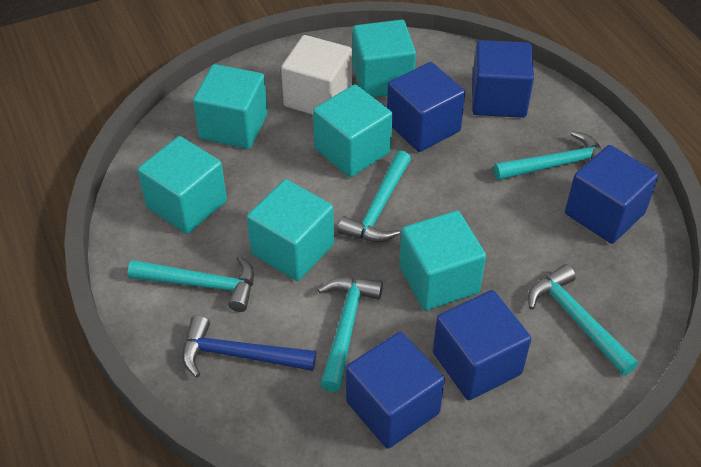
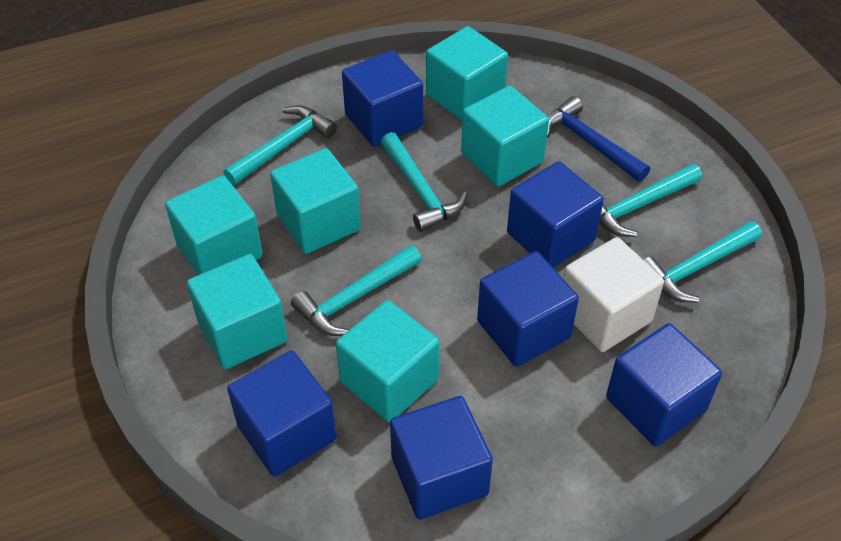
blue cube: 5 -> 6

